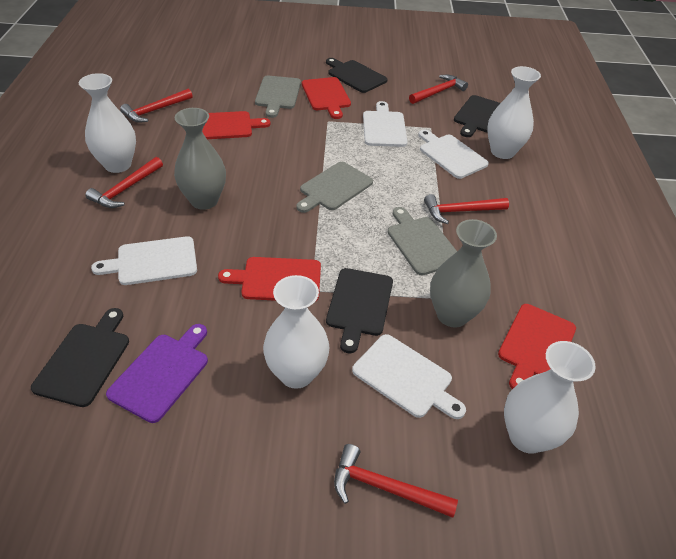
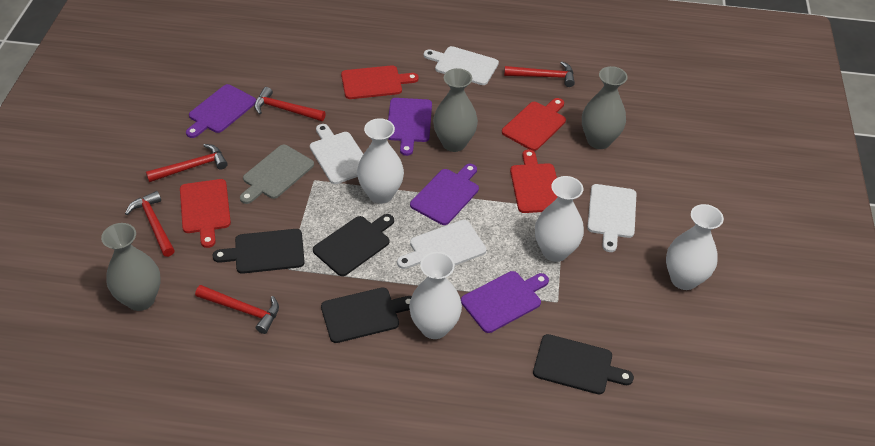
grey cutting board: 3 -> 1
grey vase: 2 -> 3
purple cutting board: 1 -> 4

